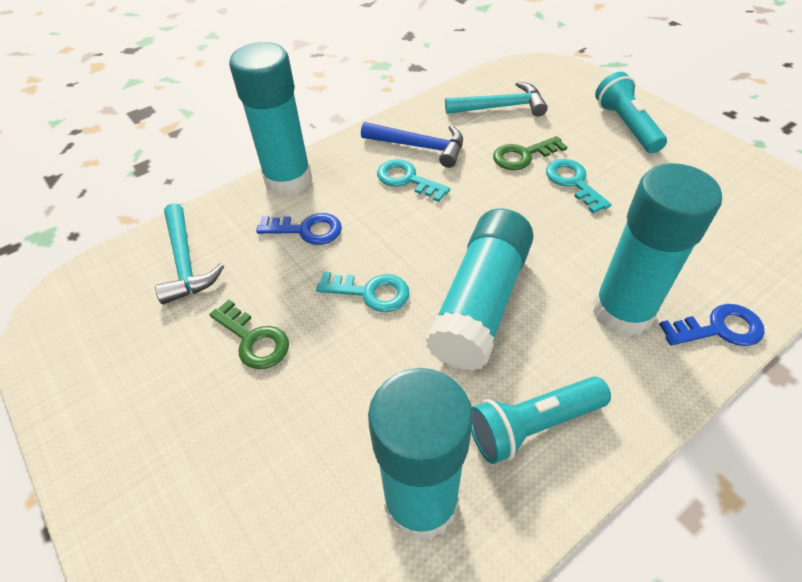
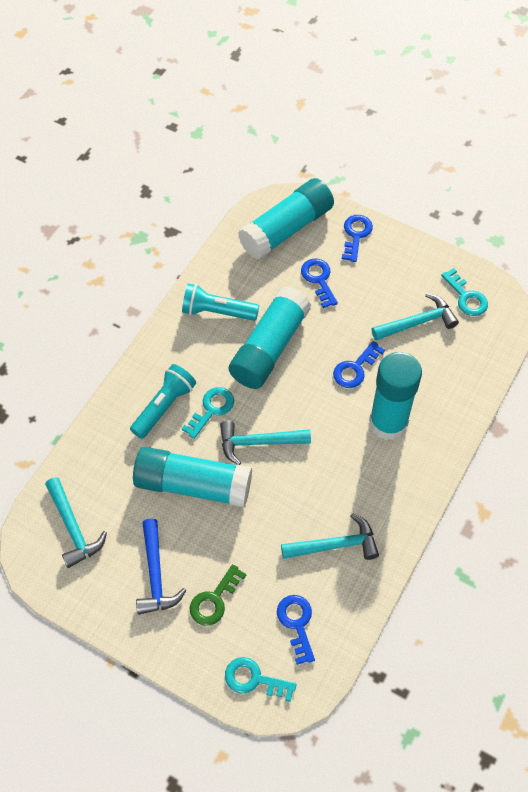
blue key: 2 -> 4
green key: 2 -> 1
turquoise hammer: 2 -> 4

